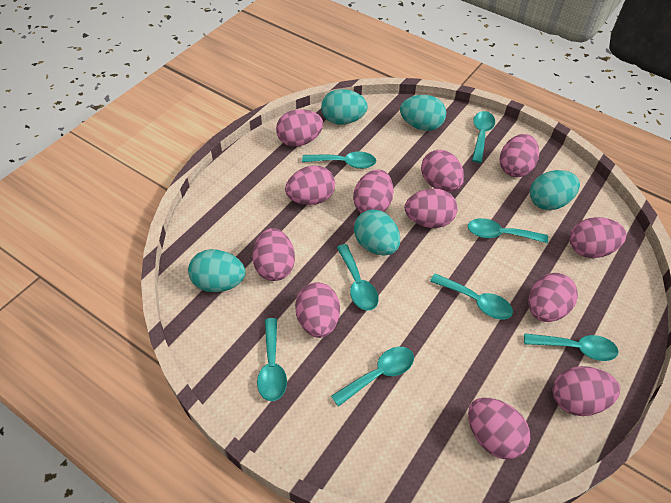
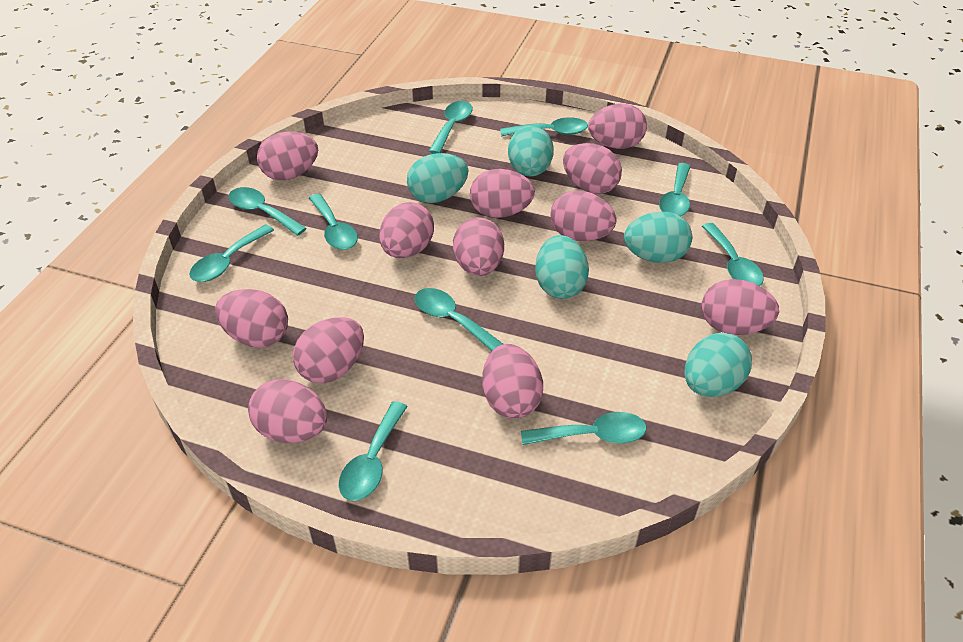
turquoise spoon: 8 -> 10

